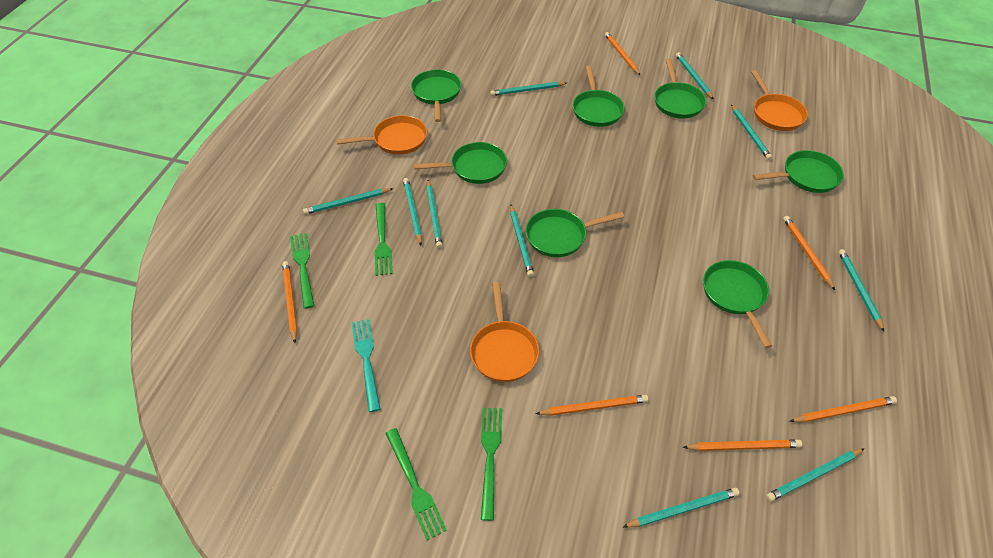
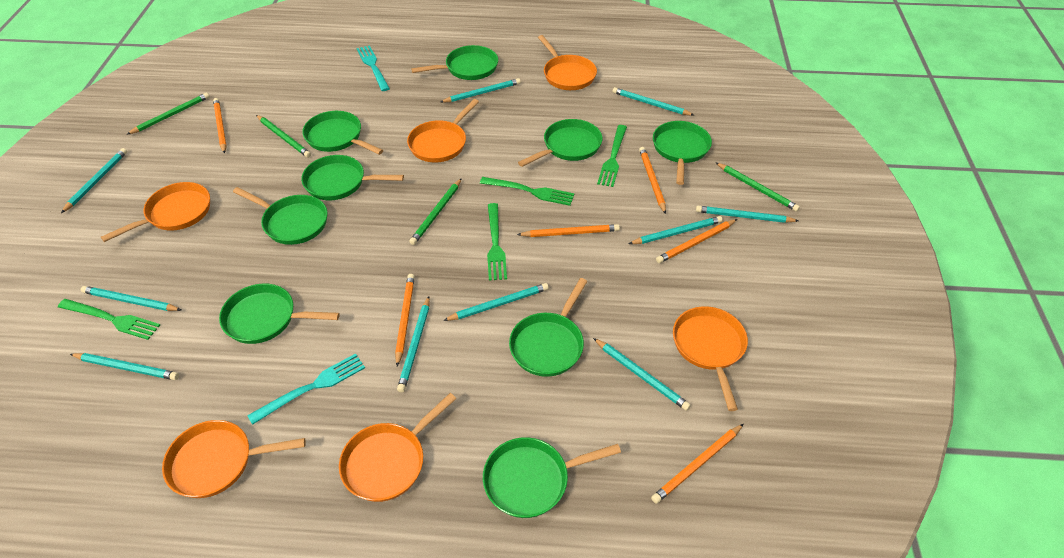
green pan: 7 -> 9
green pencil: 0 -> 4
orange pan: 3 -> 6
turquoise fork: 1 -> 2

